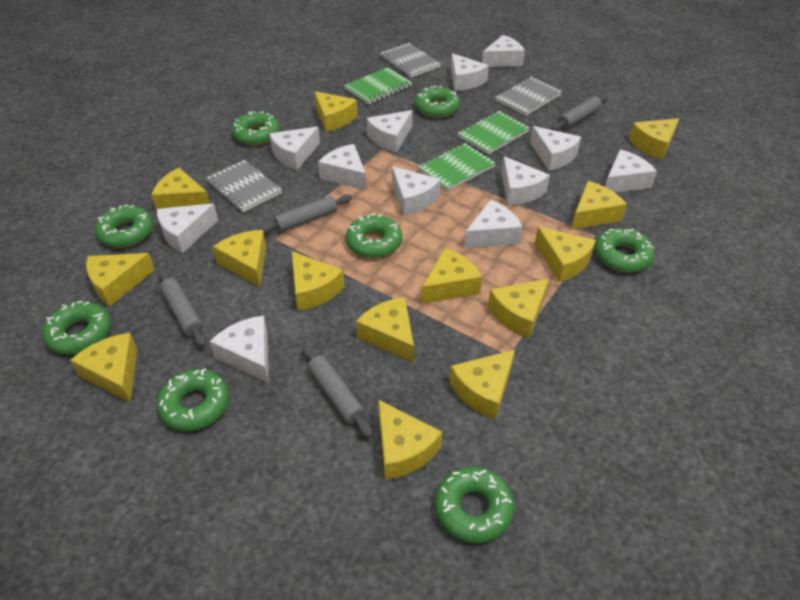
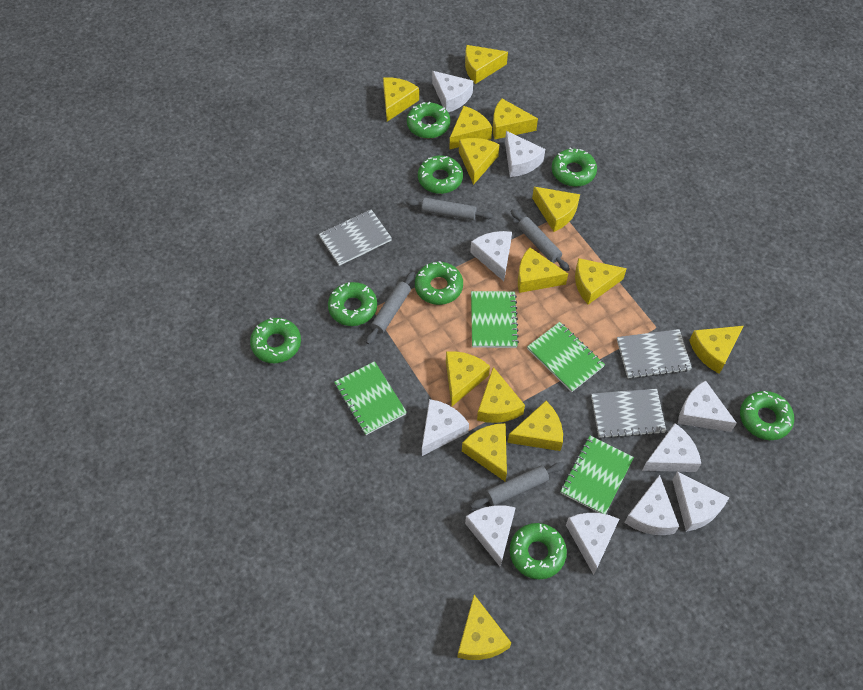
green notebook: 3 -> 4
white cheese: 12 -> 10

